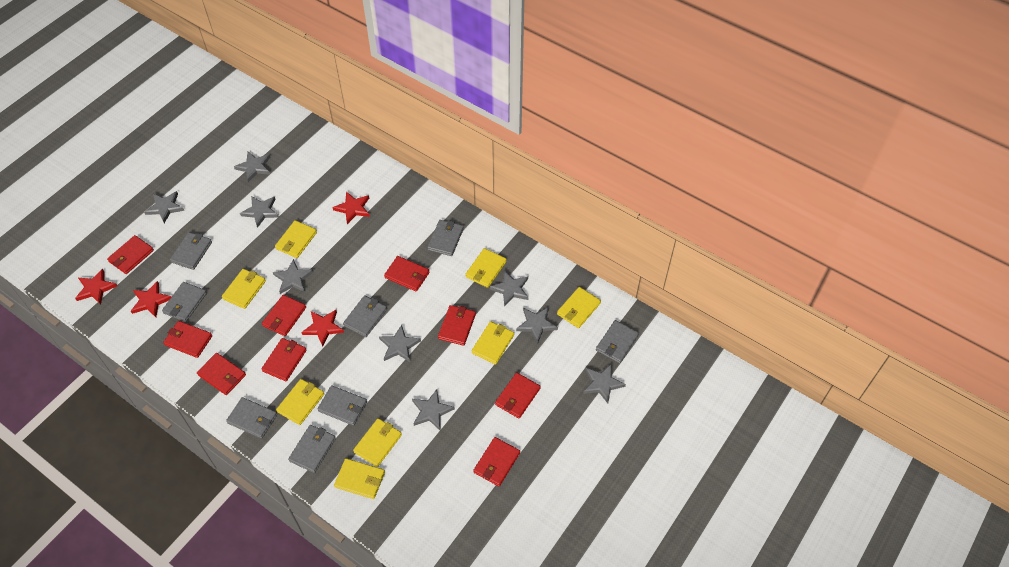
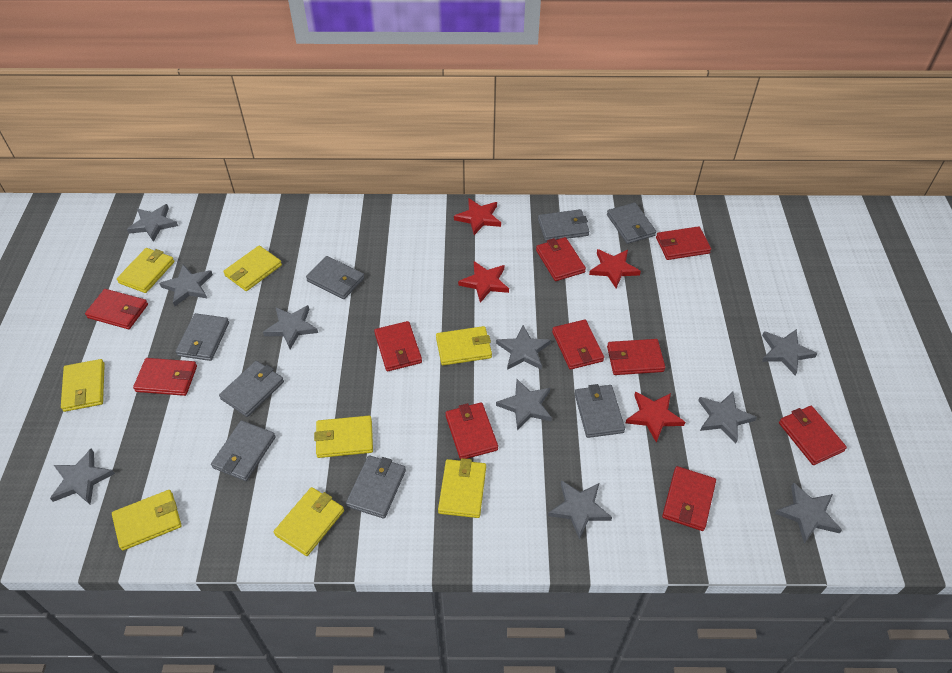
grey star: 9 -> 10
red wallet: 9 -> 10

